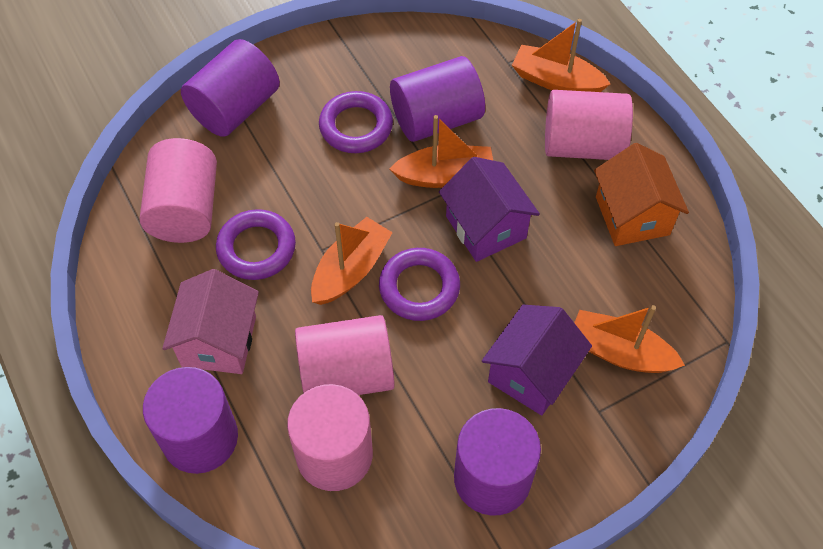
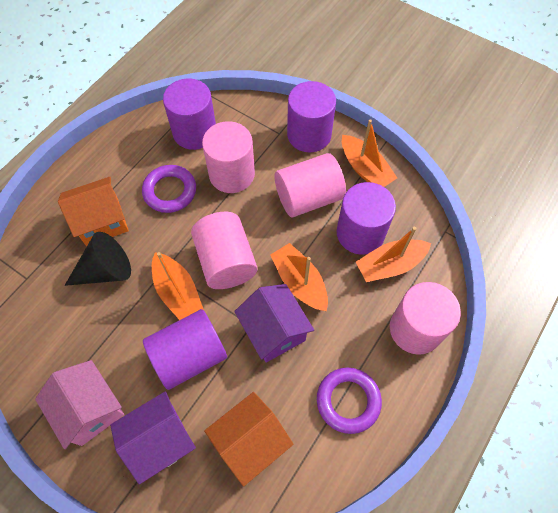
black cone: 0 -> 1
orange house: 1 -> 2
purple ring: 3 -> 2

